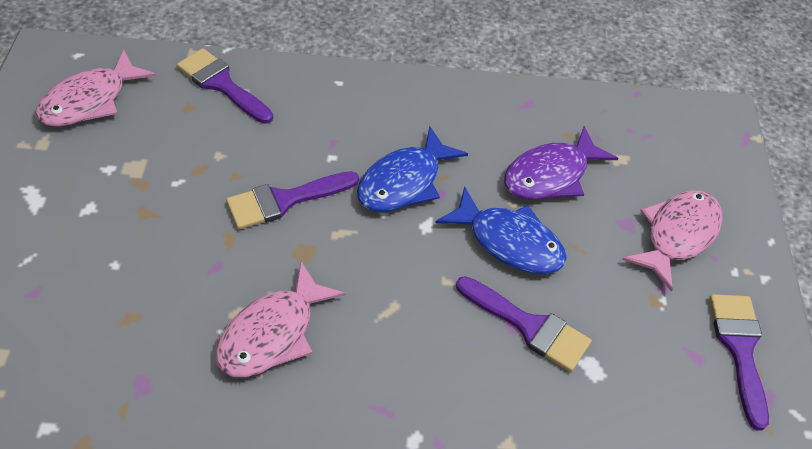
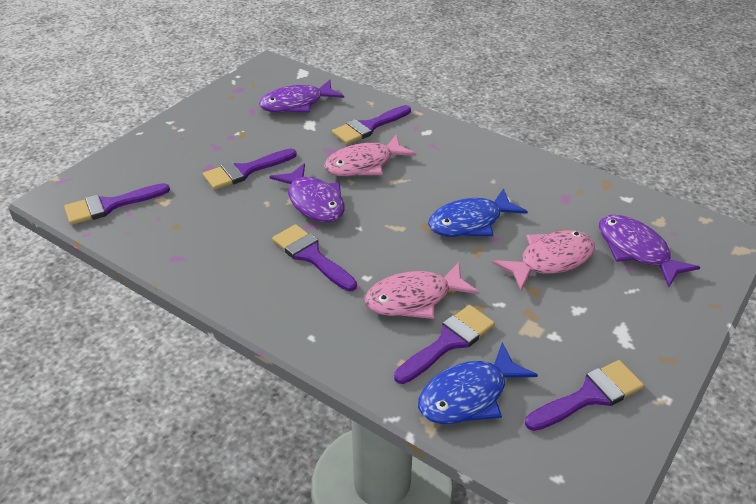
purple brush: 4 -> 6
purple fish: 1 -> 3

